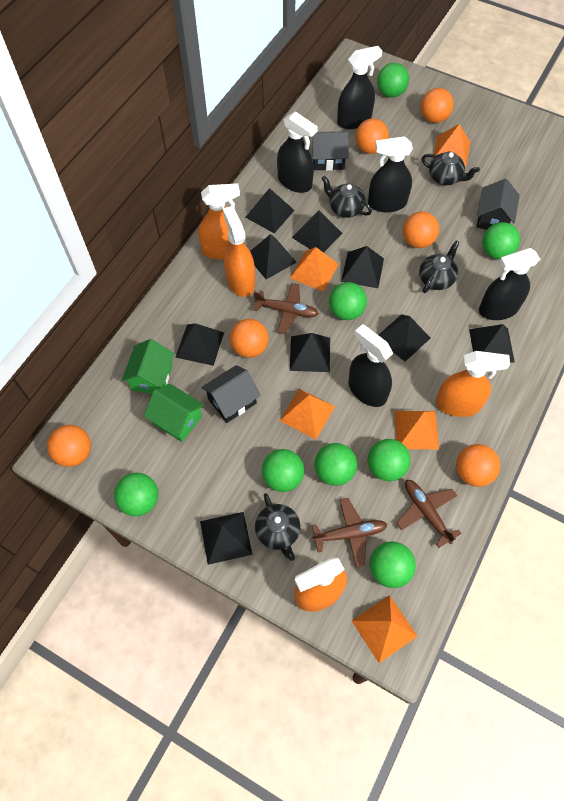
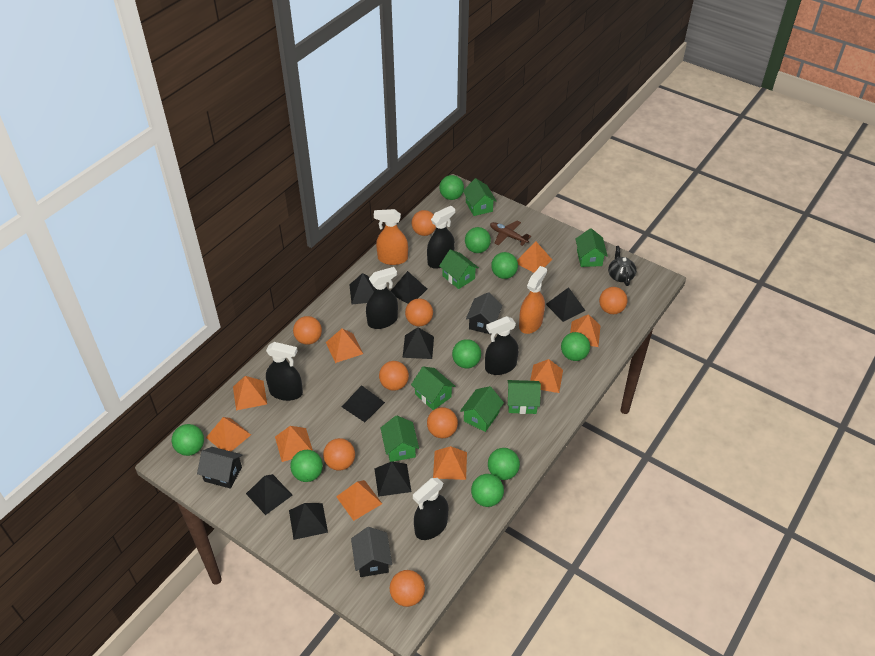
black pyramid: 9 -> 8
black teapot: 4 -> 1
brown plane: 3 -> 1
green ball: 8 -> 9
green house: 2 -> 7
orange ball: 6 -> 8
orange pyramid: 5 -> 9
orange spray bottle: 4 -> 2

